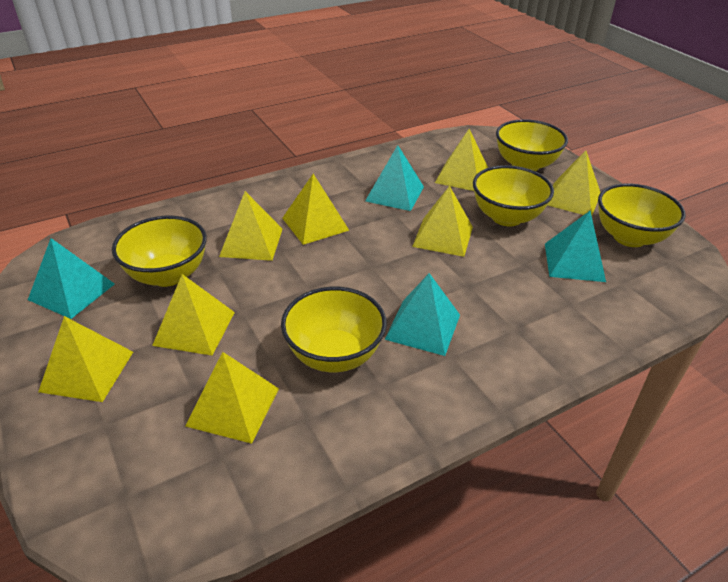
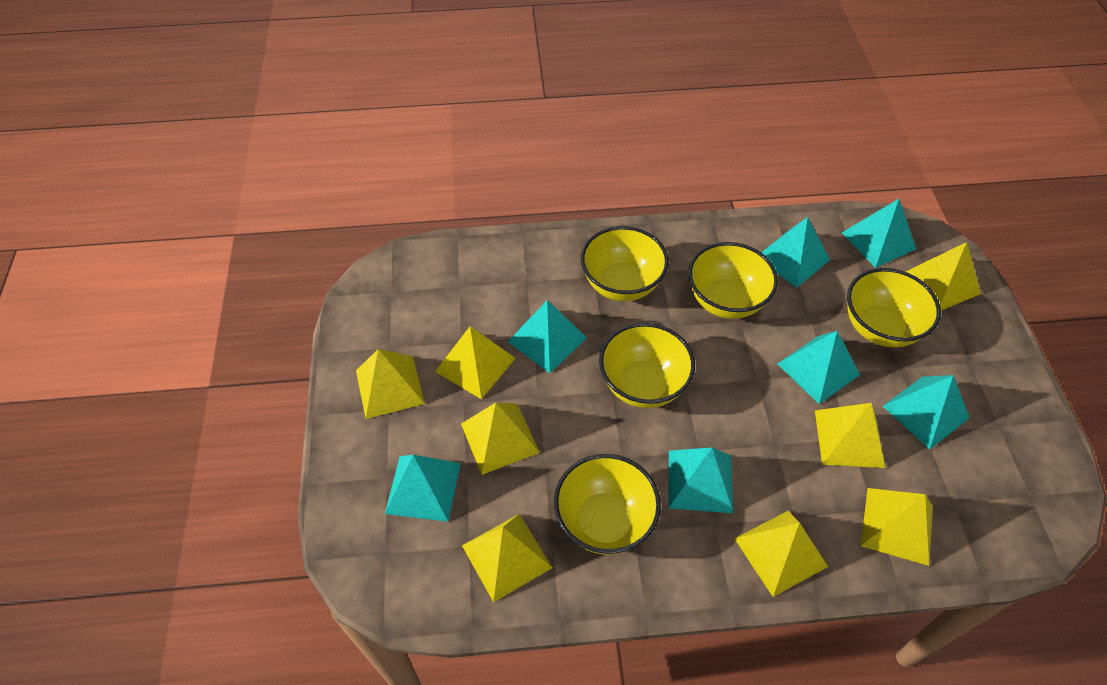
turquoise pyramid: 4 -> 7

